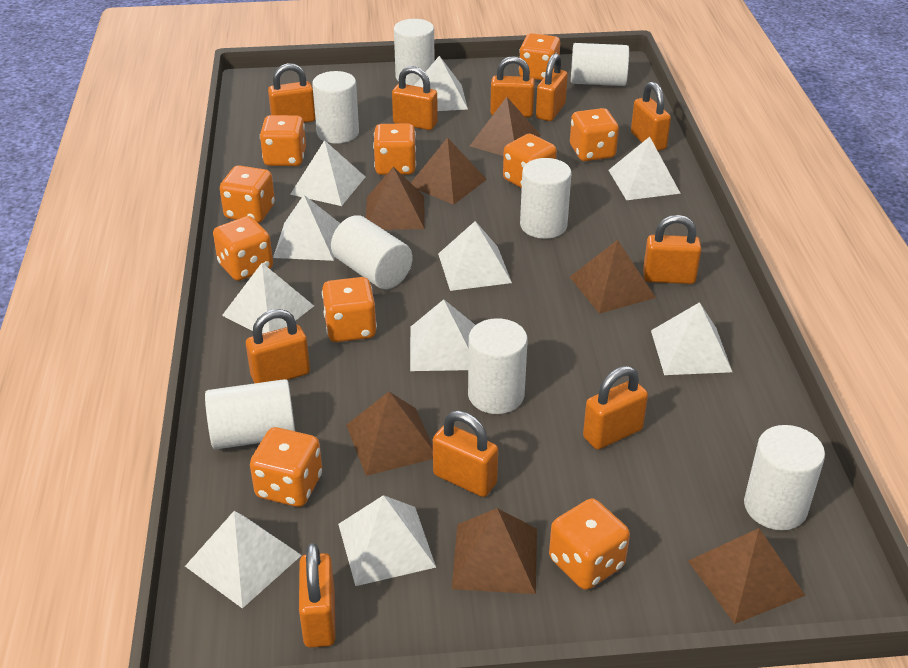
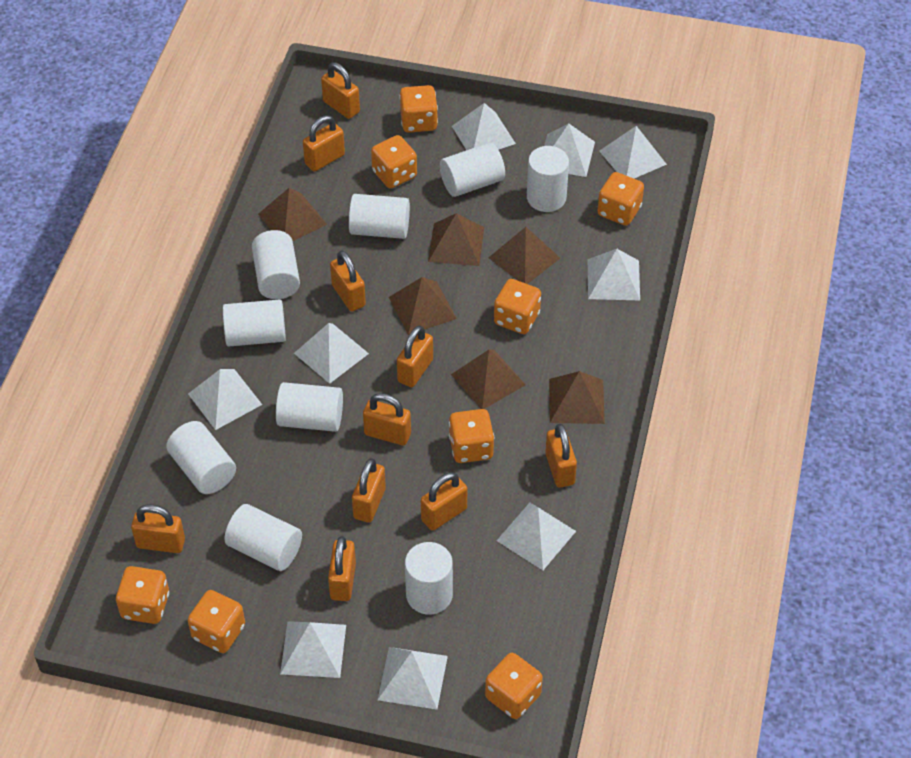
brown pyramid: 7 -> 6
orange dice: 10 -> 8
white cylinder: 8 -> 9
white pyramid: 10 -> 9

